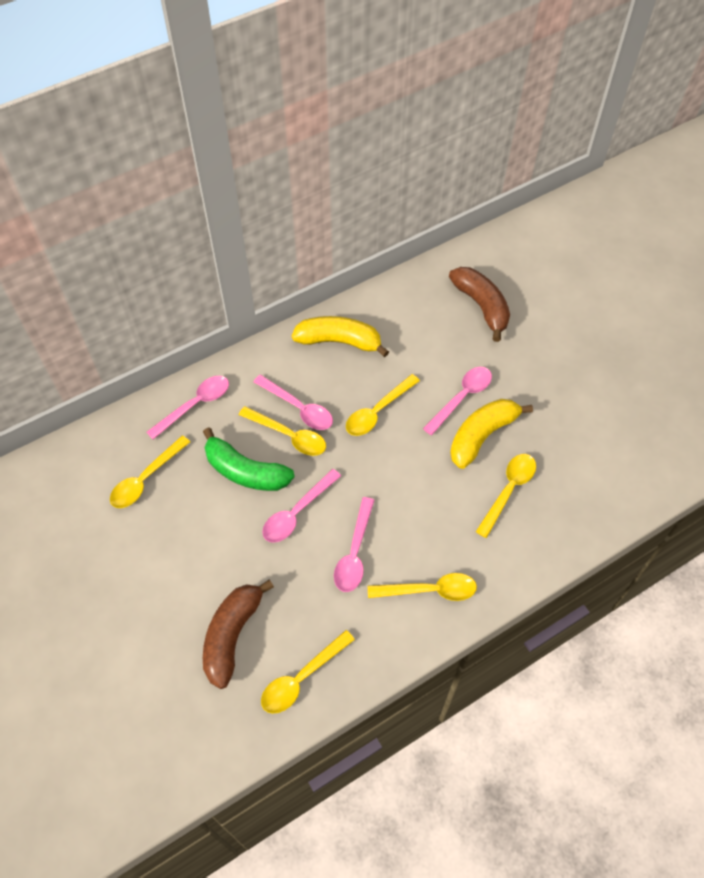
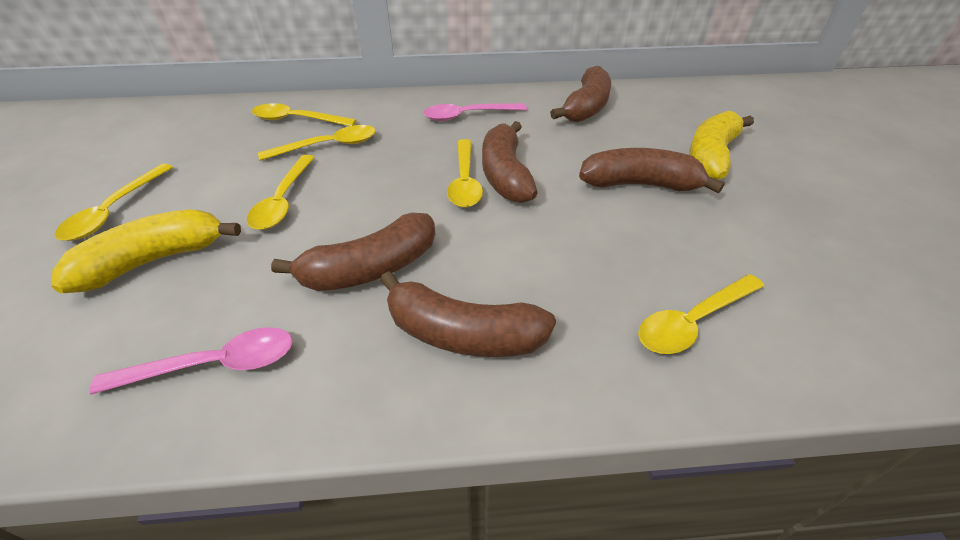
brown banana: 2 -> 5
green banana: 1 -> 0
pink spoon: 5 -> 2

